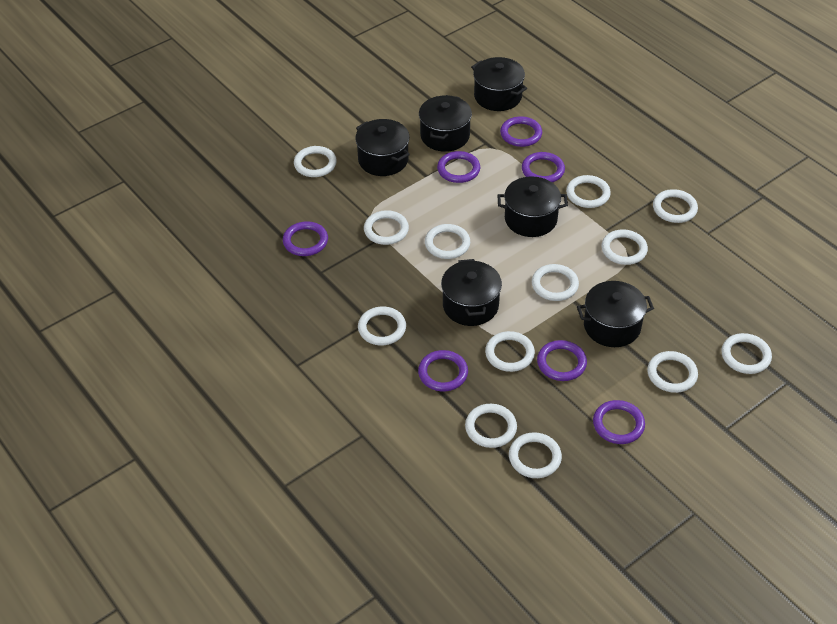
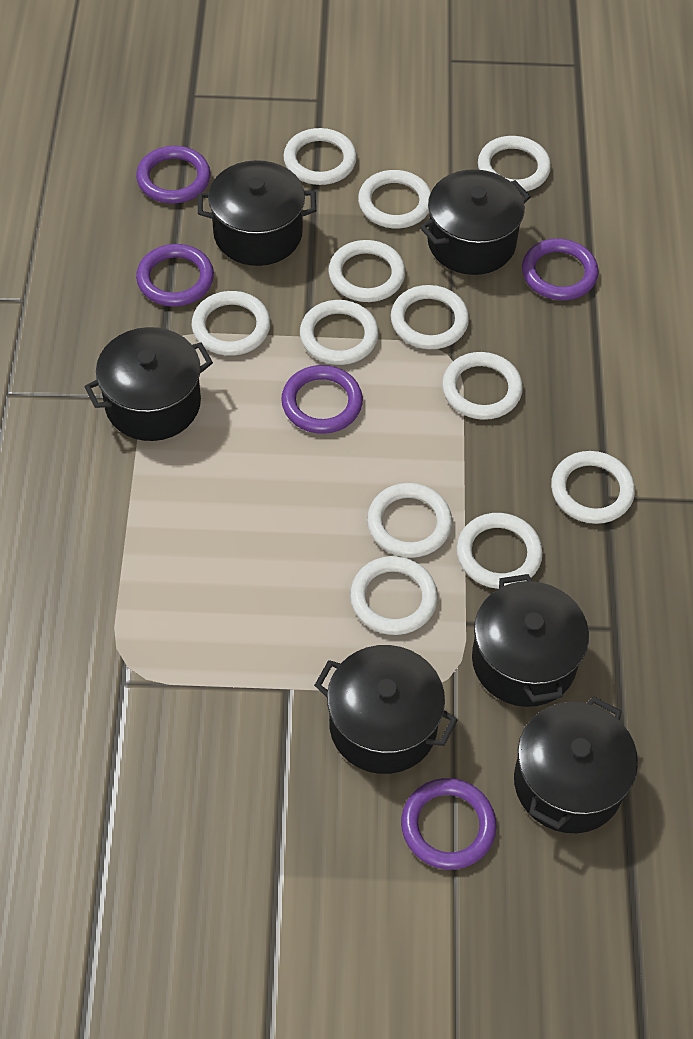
purple ring: 7 -> 5
white ring: 13 -> 12

